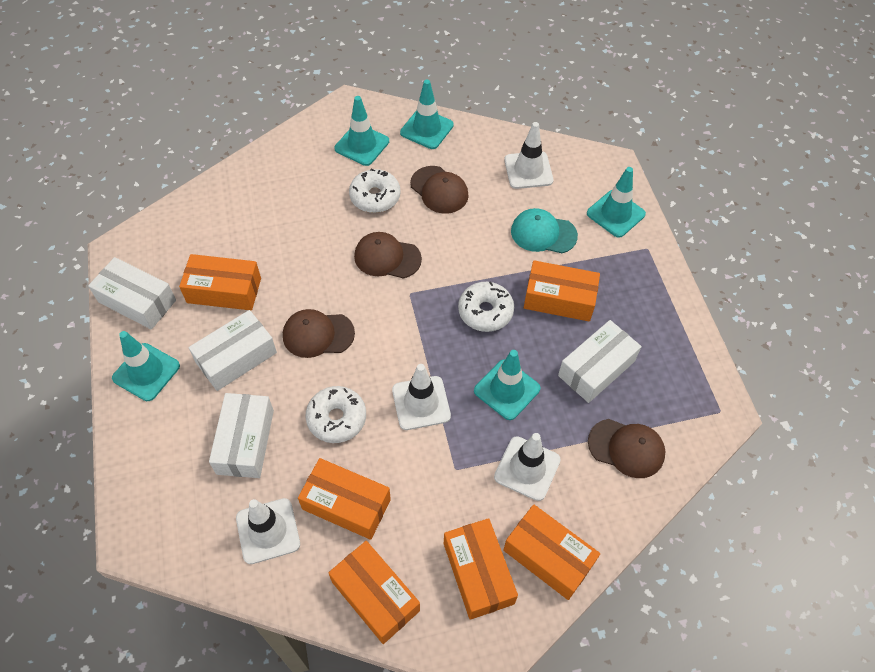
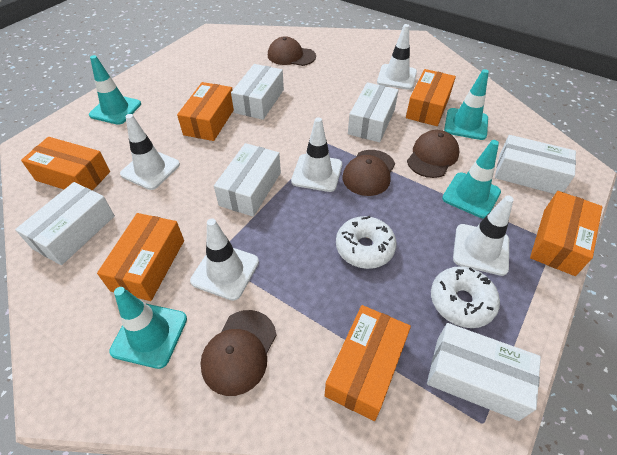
turquoise cap: 1 -> 0
turquoise traffic cone: 5 -> 4
white box: 4 -> 6
white donut: 3 -> 2
white traffic cone: 4 -> 5

